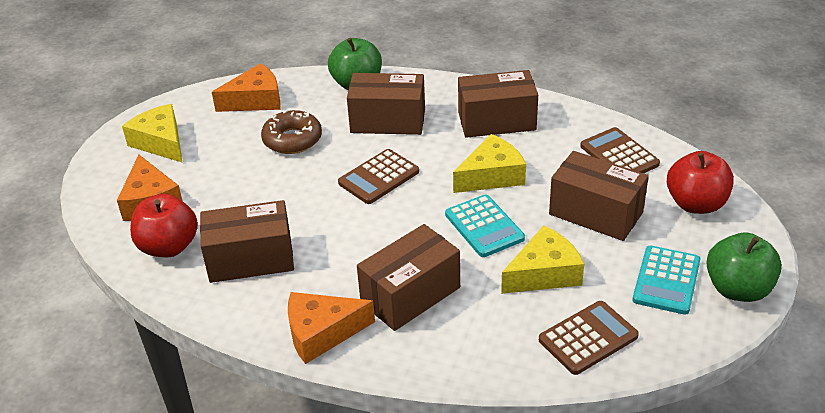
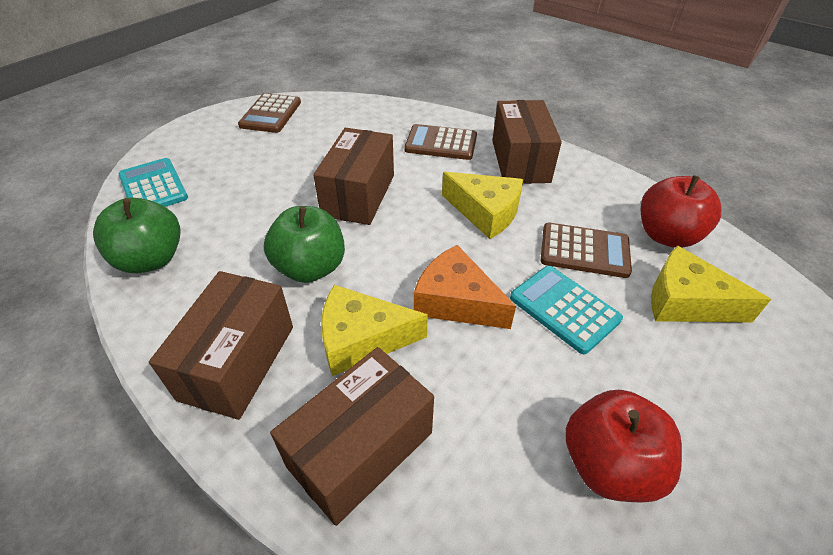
brown box: 5 -> 4
brown donut: 1 -> 0
orange cheese: 3 -> 1

